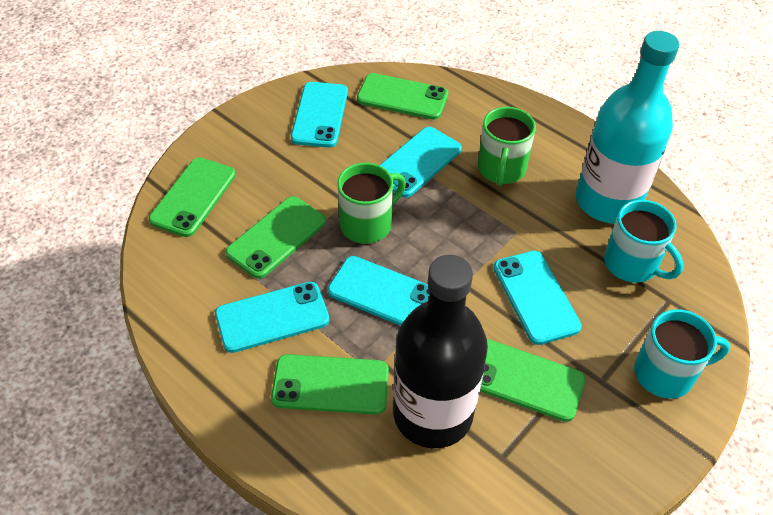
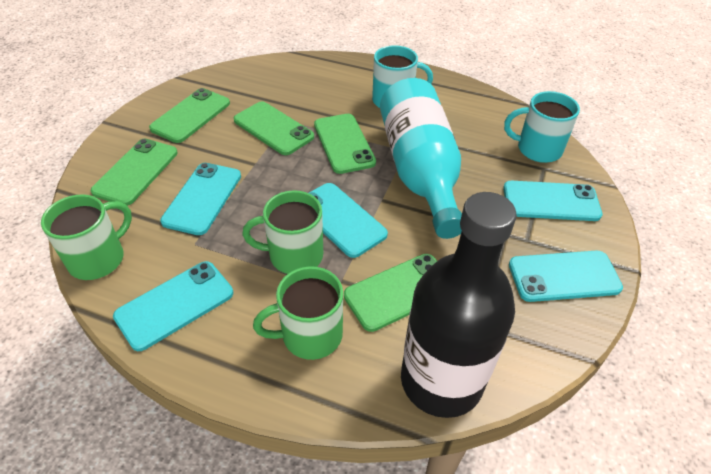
green mug: 2 -> 3

